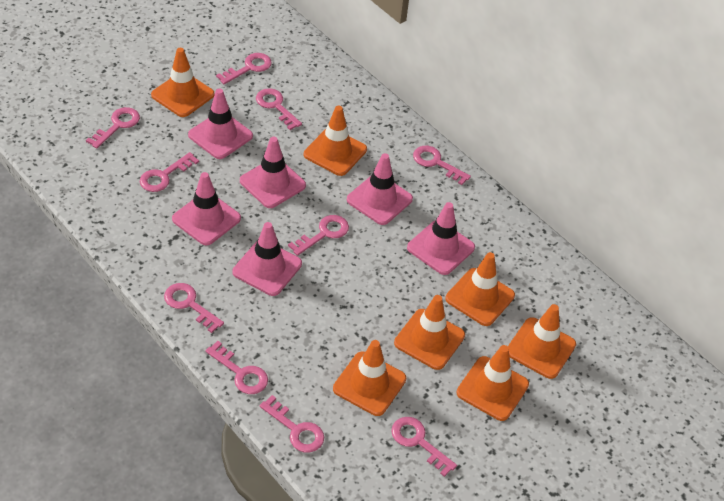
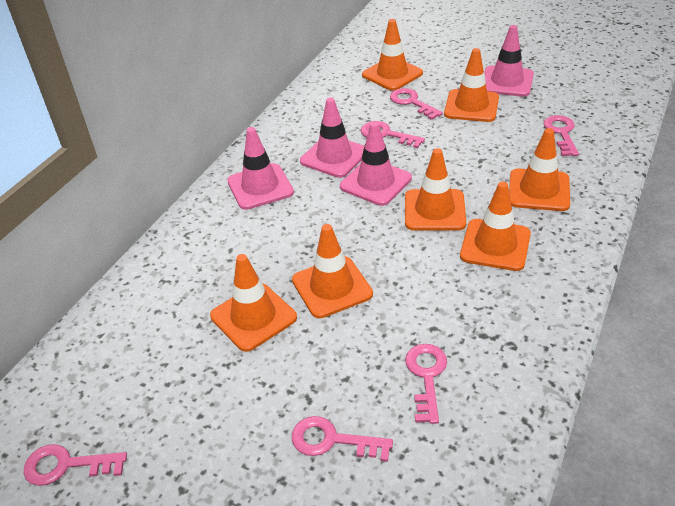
pink key: 10 -> 6
pink traffic cone: 6 -> 4

